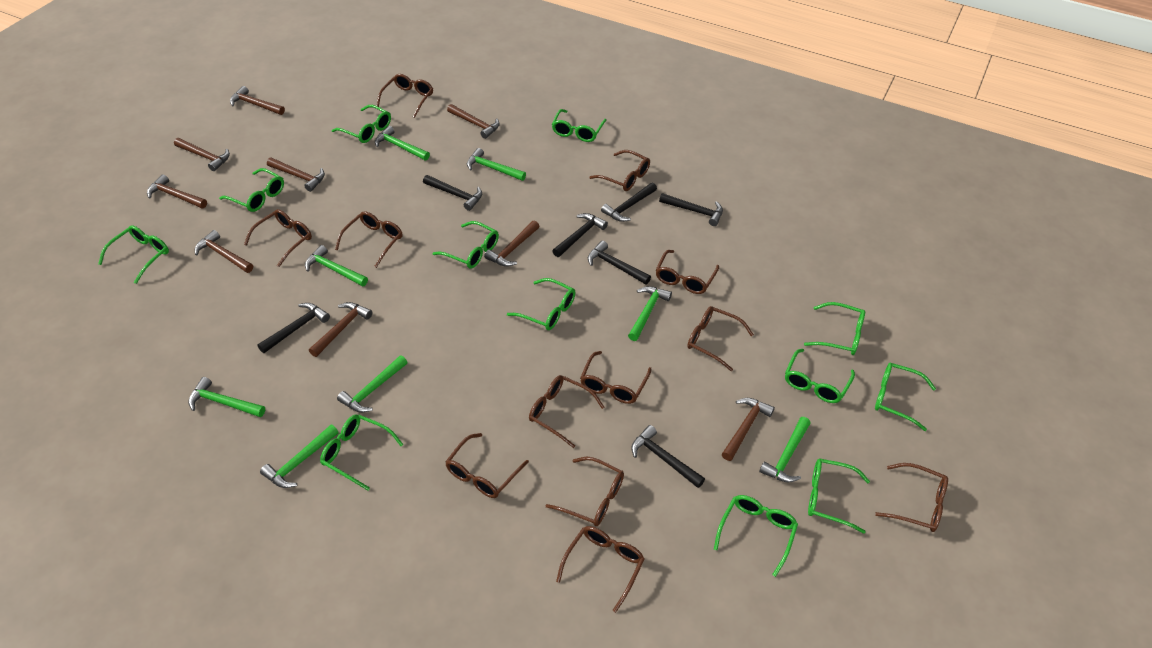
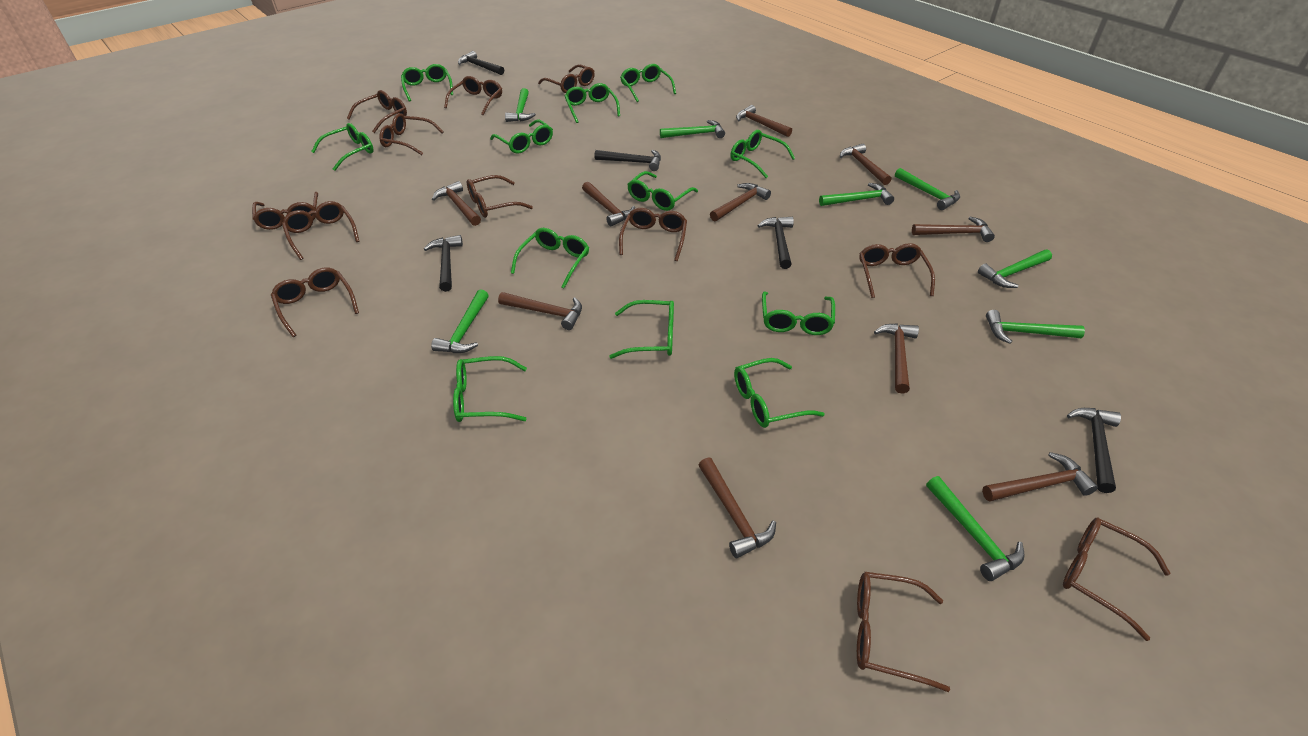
black hammer: 7 -> 5
brown hammer: 9 -> 10

